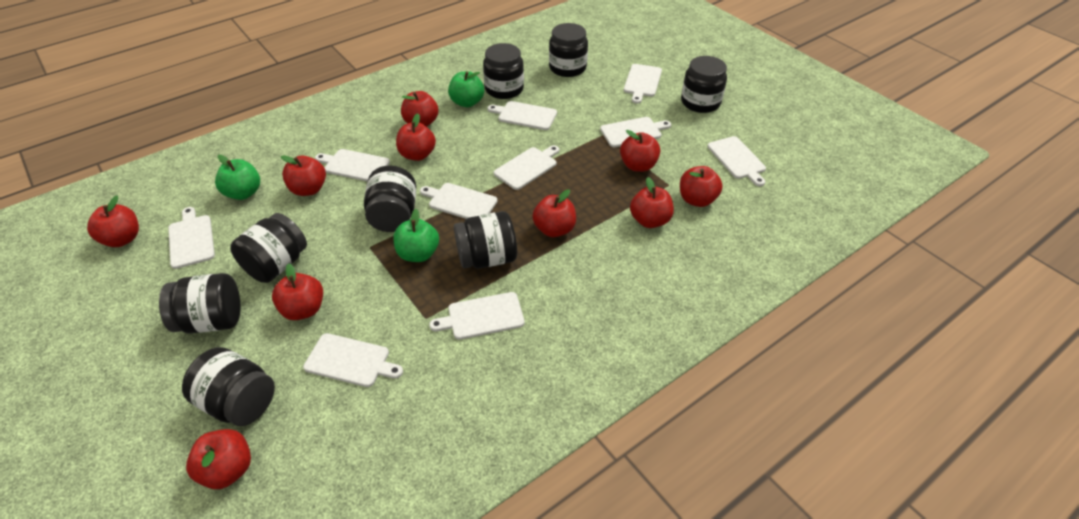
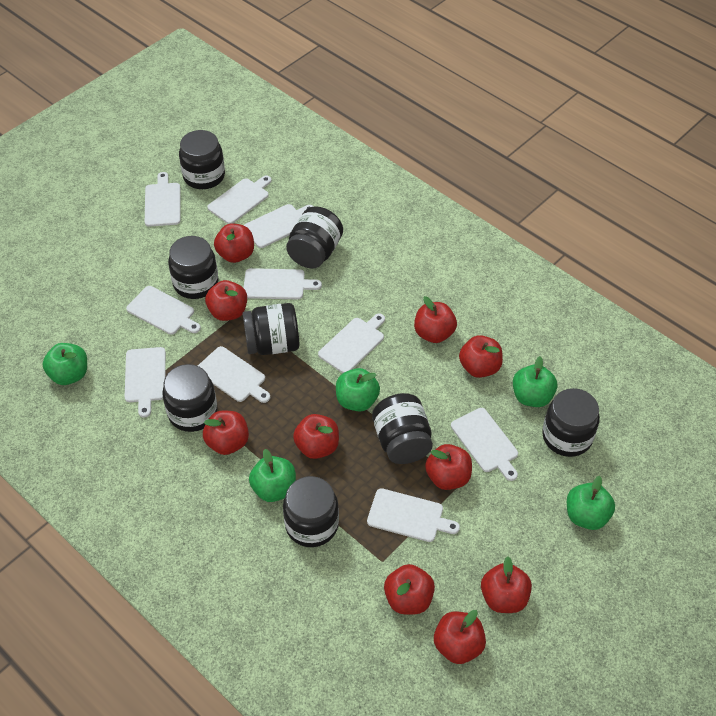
green apple: 3 -> 5

